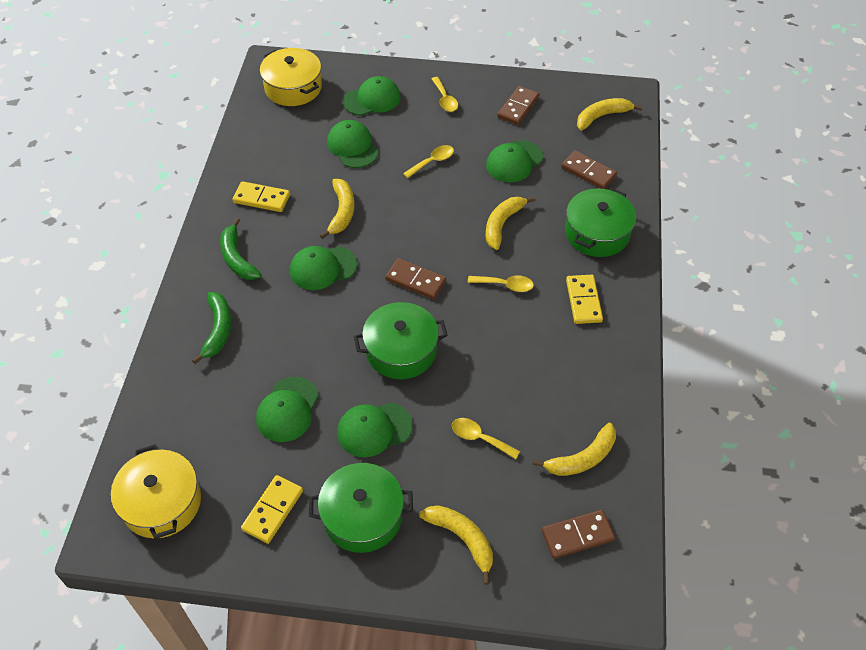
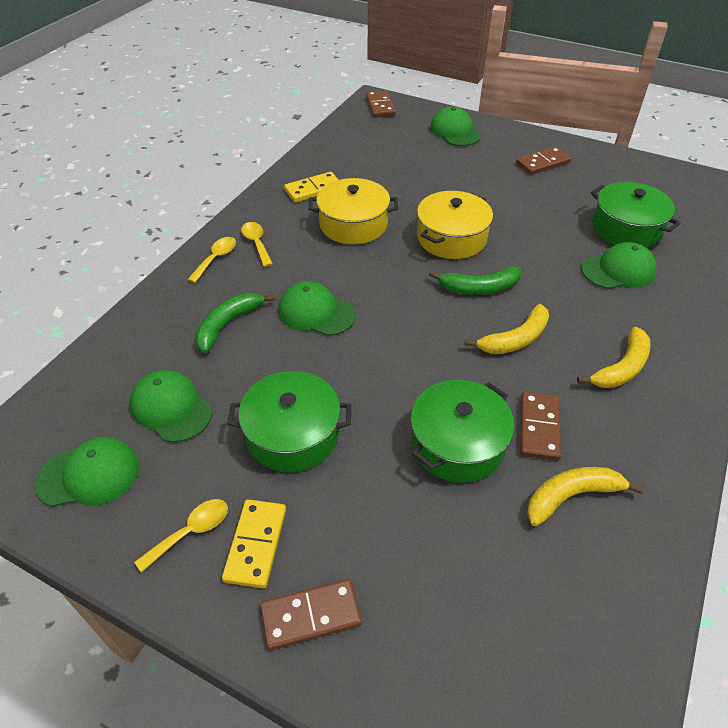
green cap: 6 -> 5
yellow banana: 5 -> 3
yellow domino: 3 -> 2
yellow spoon: 4 -> 3

